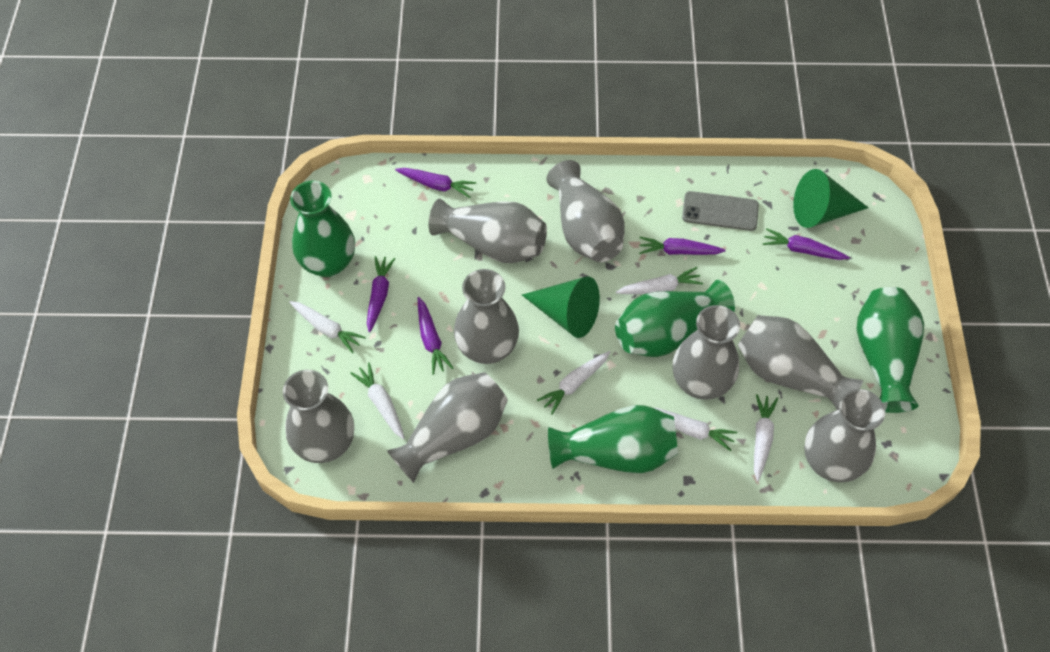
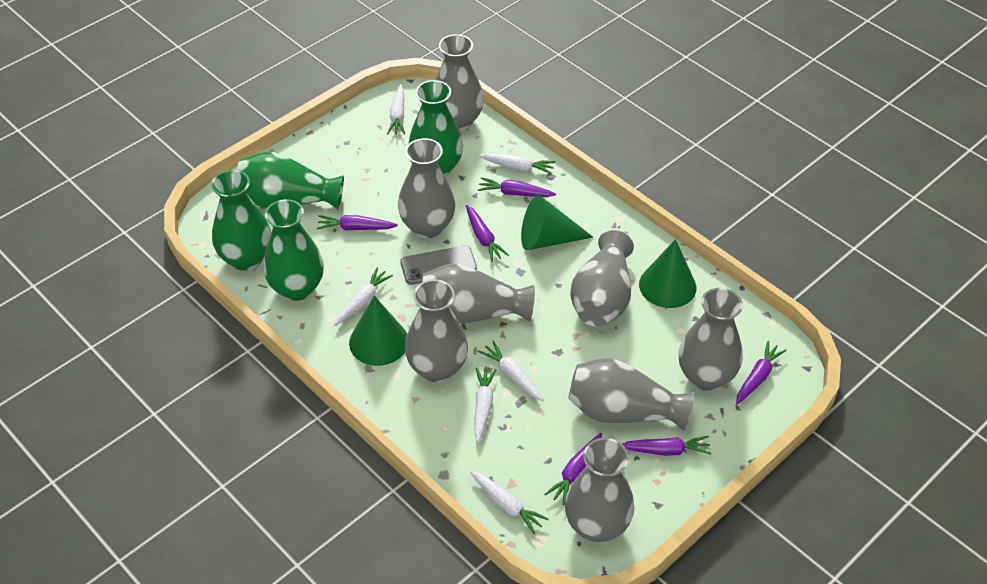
green cone: 2 -> 3
purple carrot: 5 -> 6

